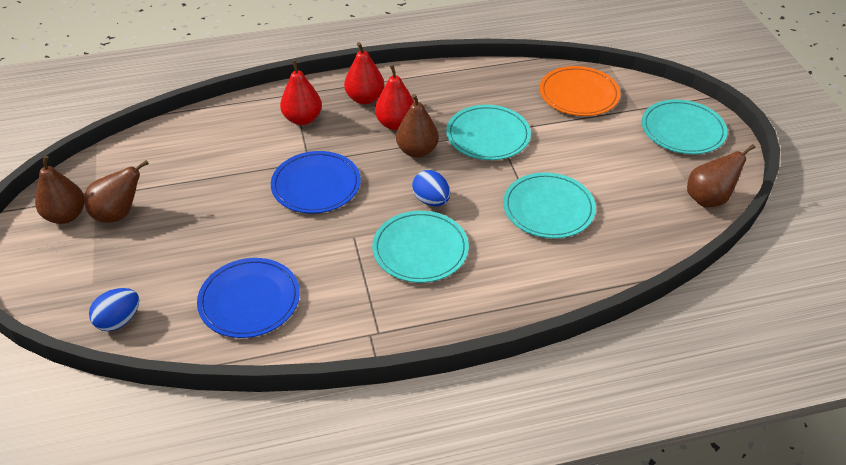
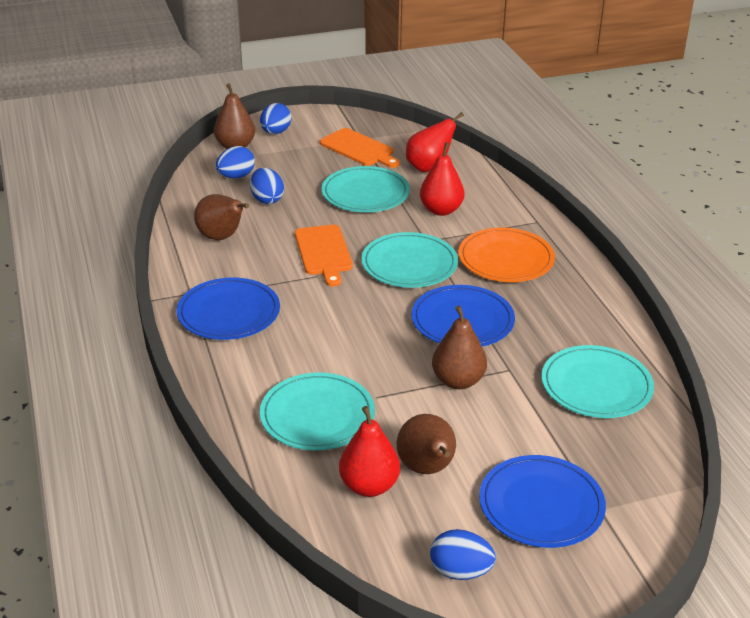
blue egg: 2 -> 4
blue plate: 2 -> 3
orange cutting board: 0 -> 2

